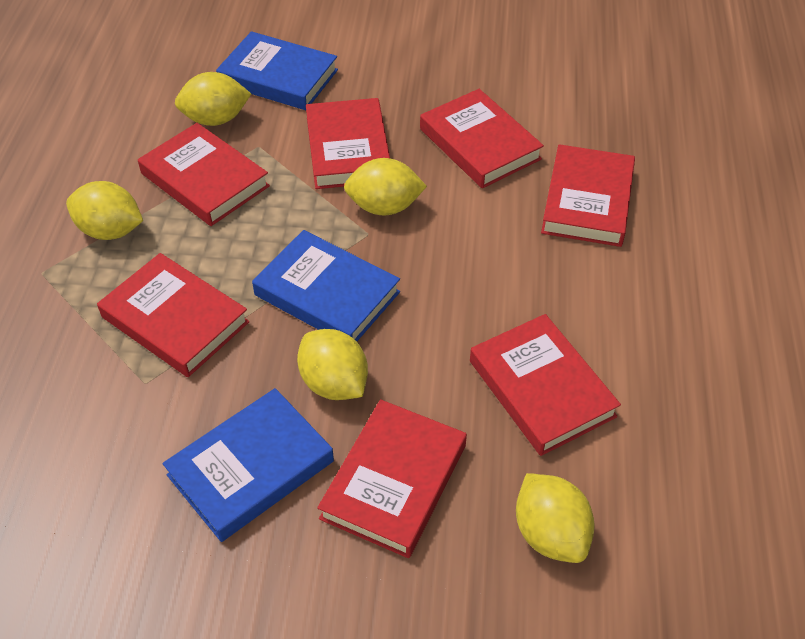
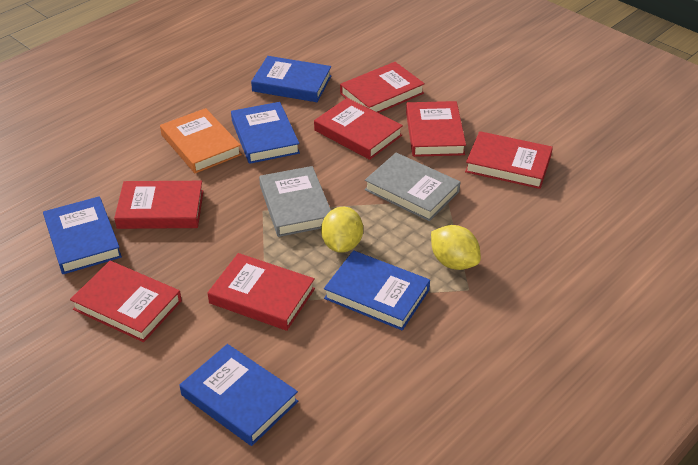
blue book: 3 -> 5
grey book: 0 -> 2
orange book: 0 -> 1
yellow lemon: 5 -> 2

